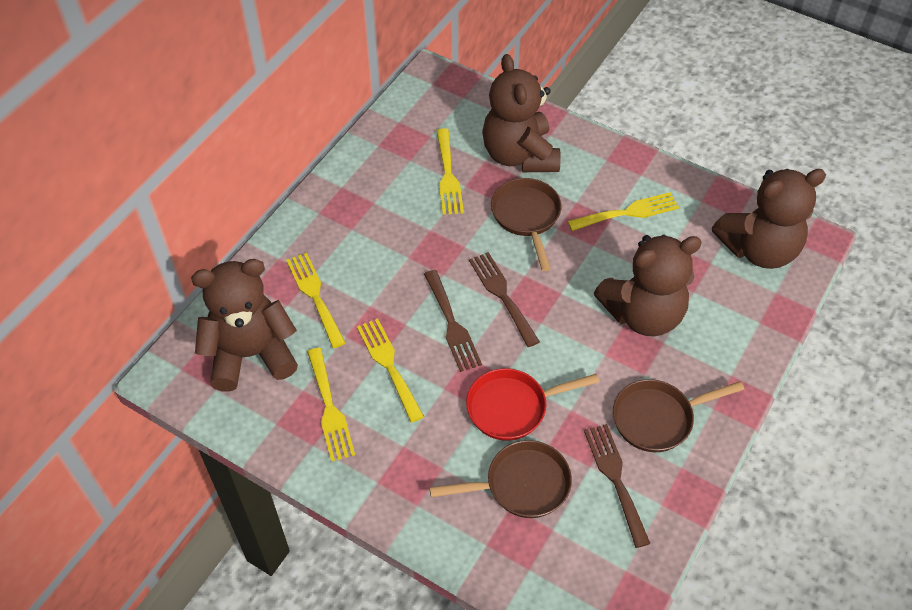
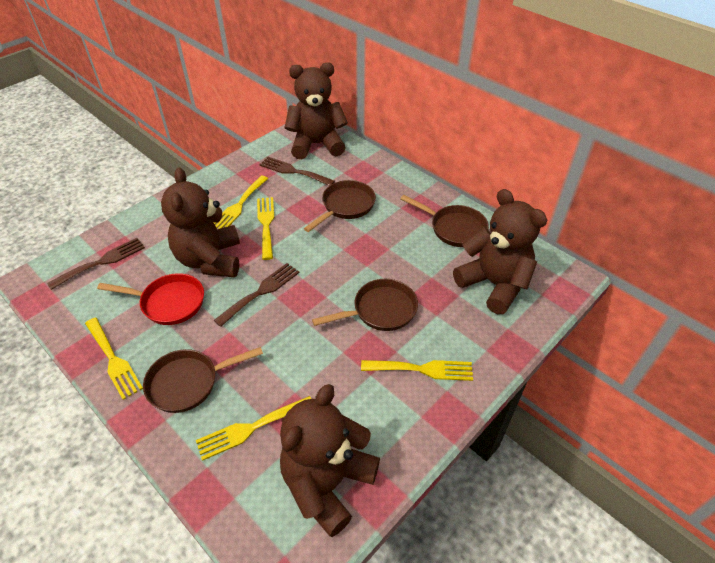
brown pan: 3 -> 4

